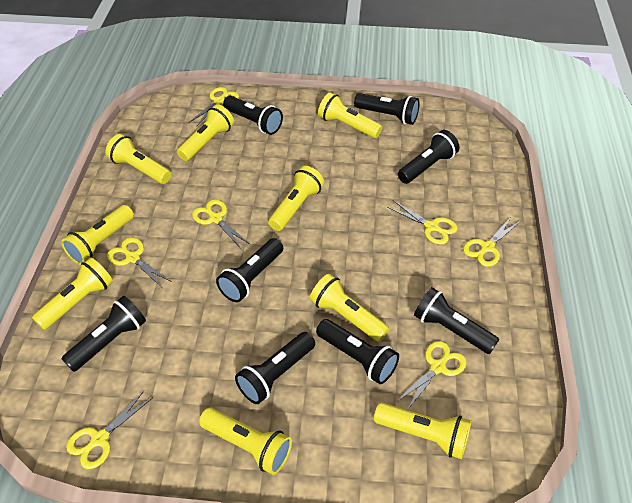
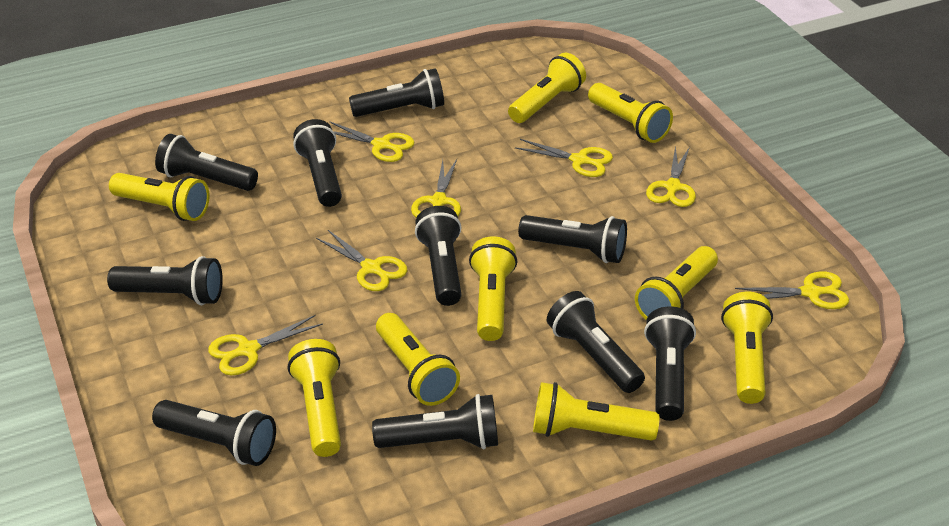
black flashlight: 8 -> 10

